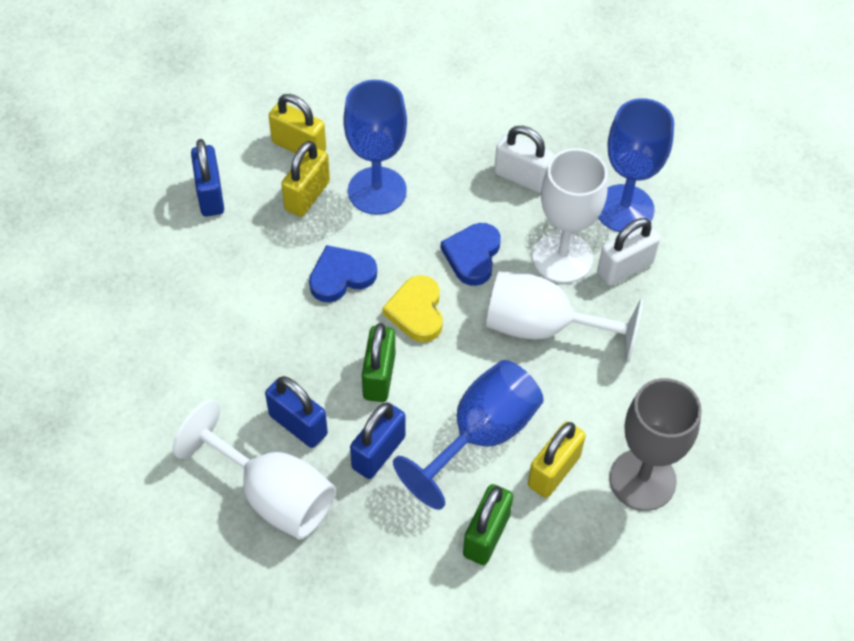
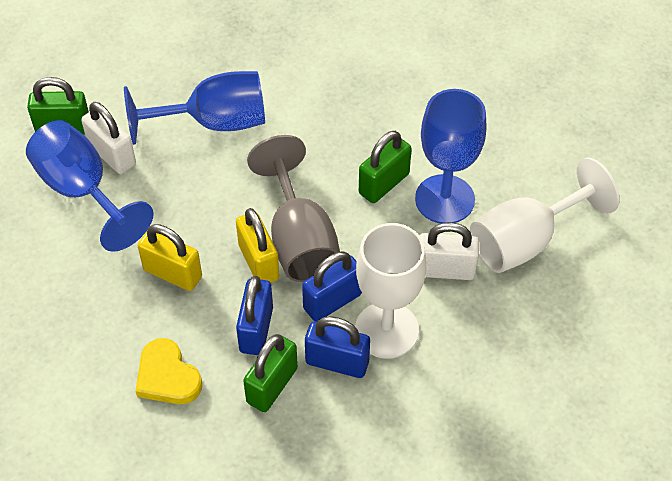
blue heart: 2 -> 0
green padlock: 2 -> 3
white goblet: 3 -> 2
yellow padlock: 3 -> 2

